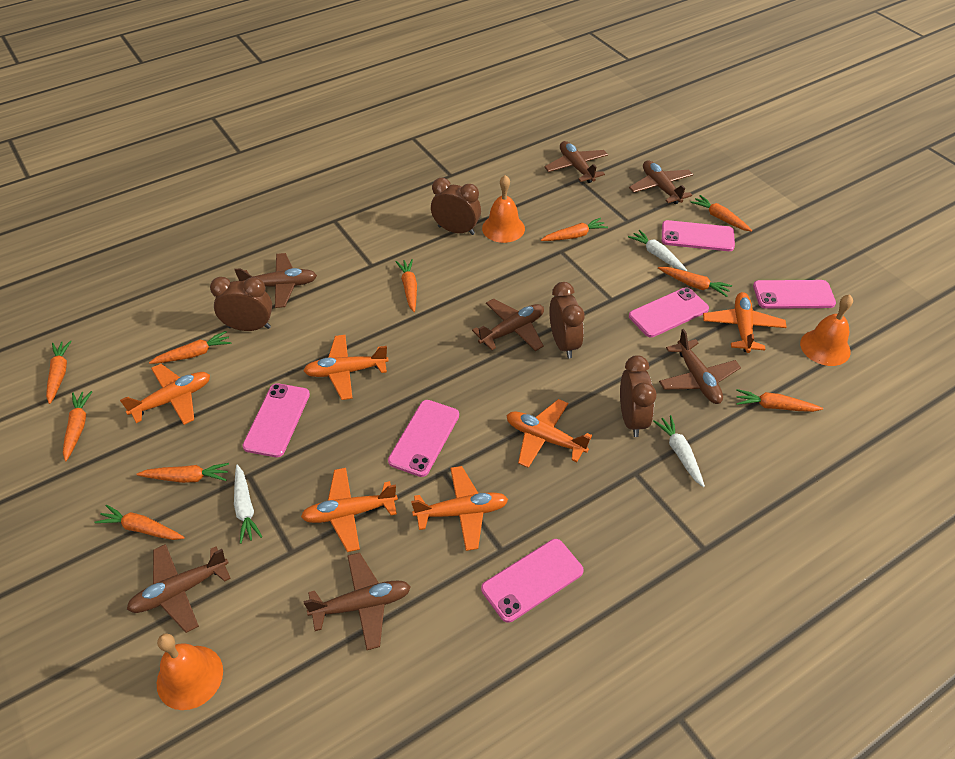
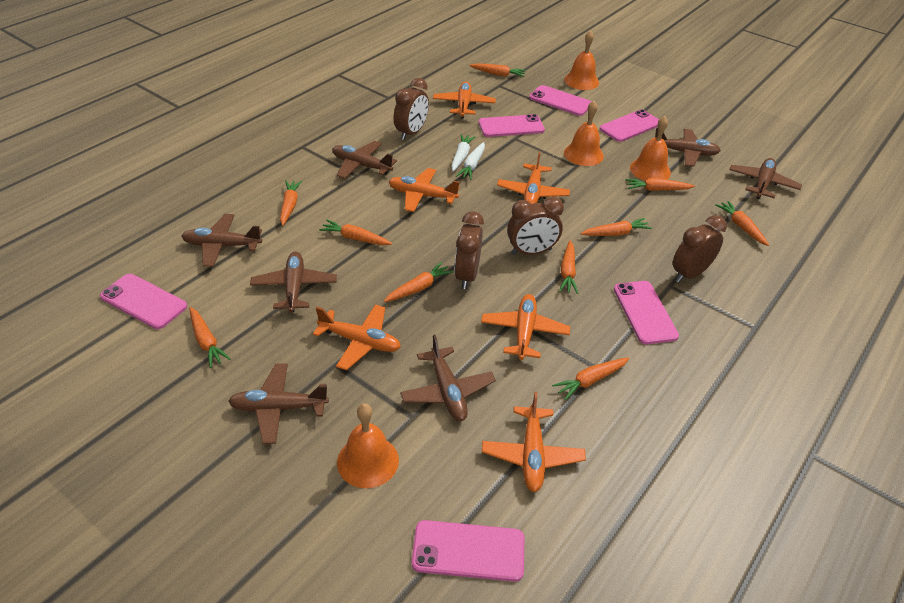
orange bell: 3 -> 4
white carrot: 3 -> 2

